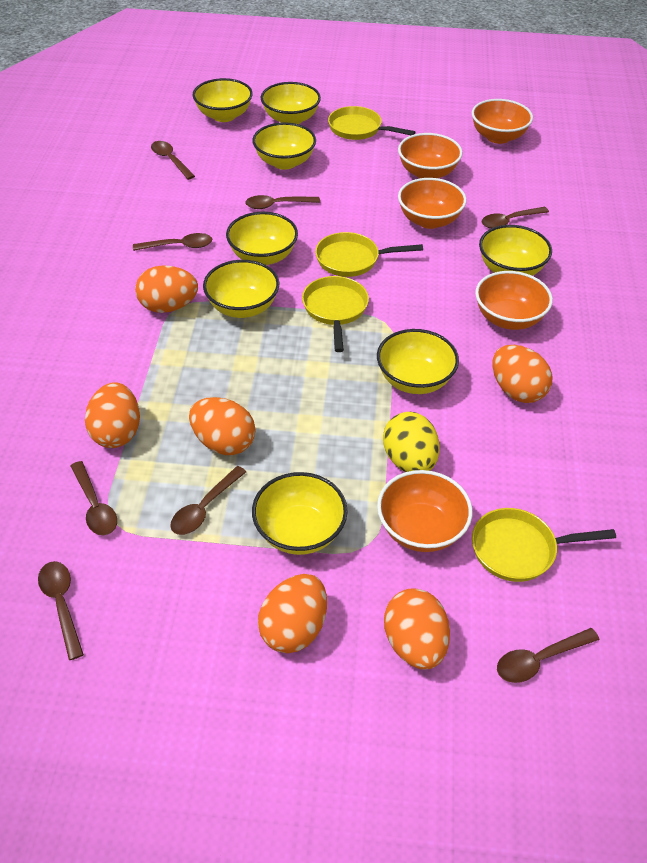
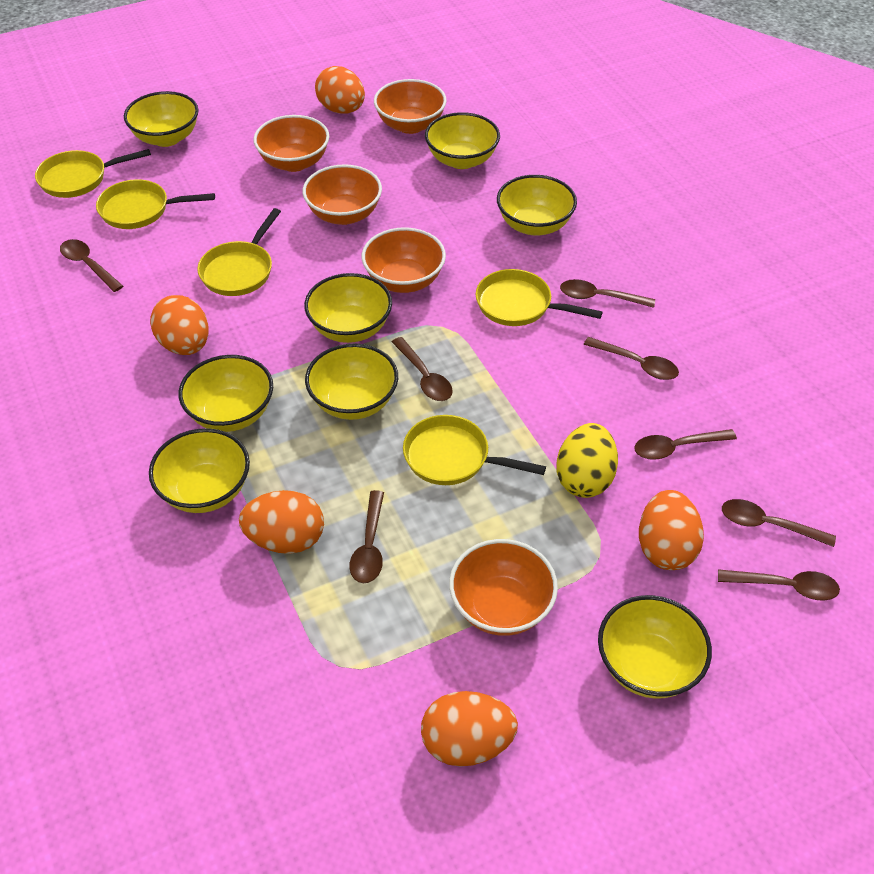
orange egg: 6 -> 5
yellow pan: 4 -> 5

